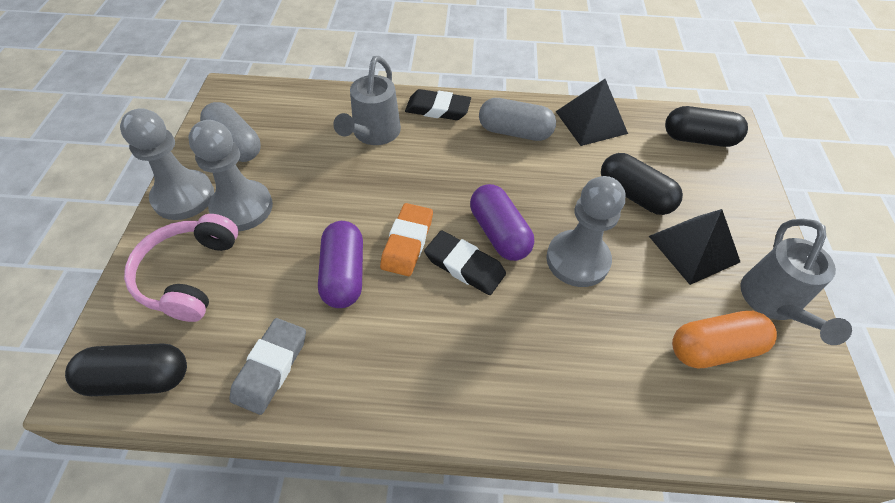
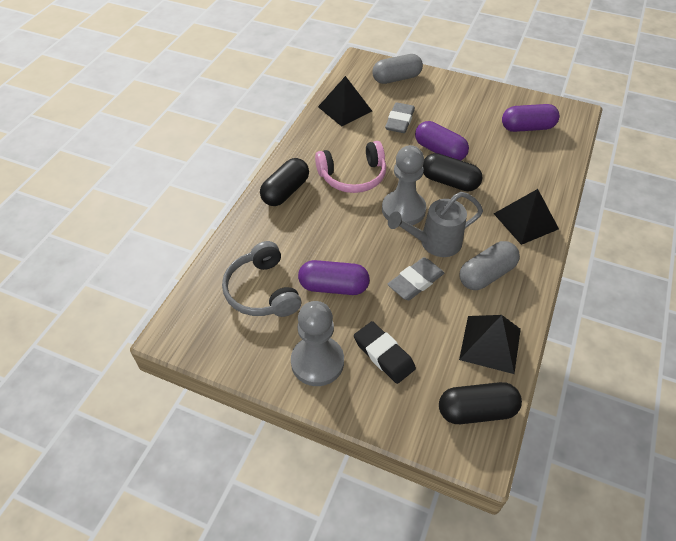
black eraser: 2 -> 1
black pyramid: 2 -> 3
grey eraser: 1 -> 2
grey headphones: 0 -> 1
grey pawn: 3 -> 2
grey watering can: 2 -> 1
orange capsule: 1 -> 0
orange eraser: 1 -> 0
purple capsule: 2 -> 3

